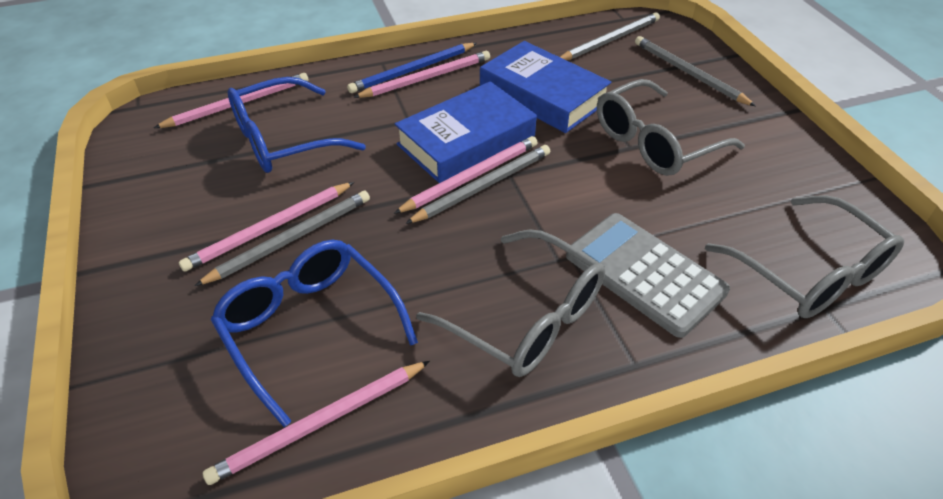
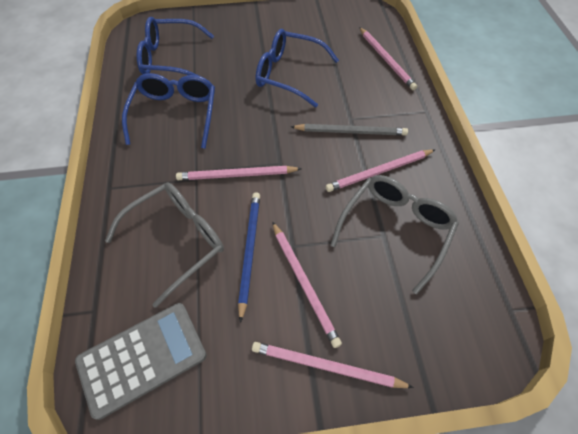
blue book: 2 -> 0
blue glasses: 2 -> 3
grey glasses: 3 -> 2
grey pencil: 4 -> 1

